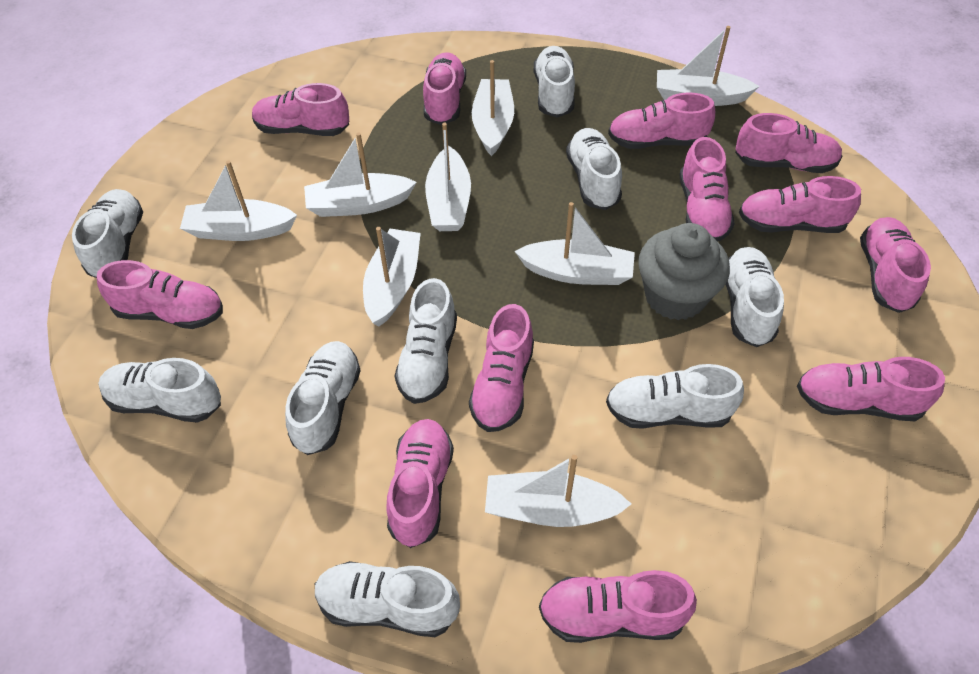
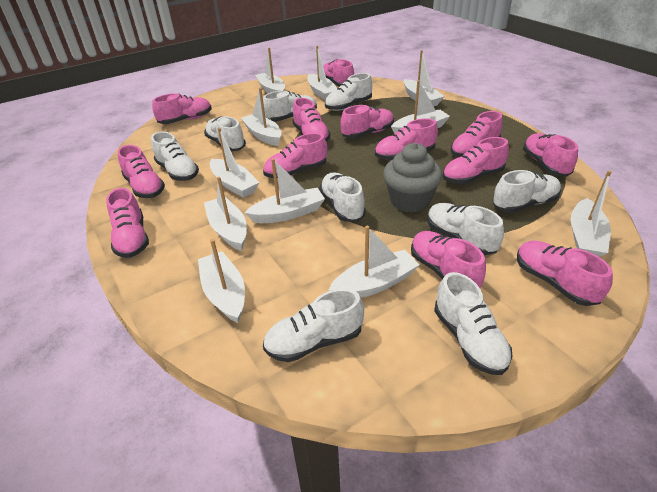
pink shoe: 12 -> 13
white boat: 8 -> 11

